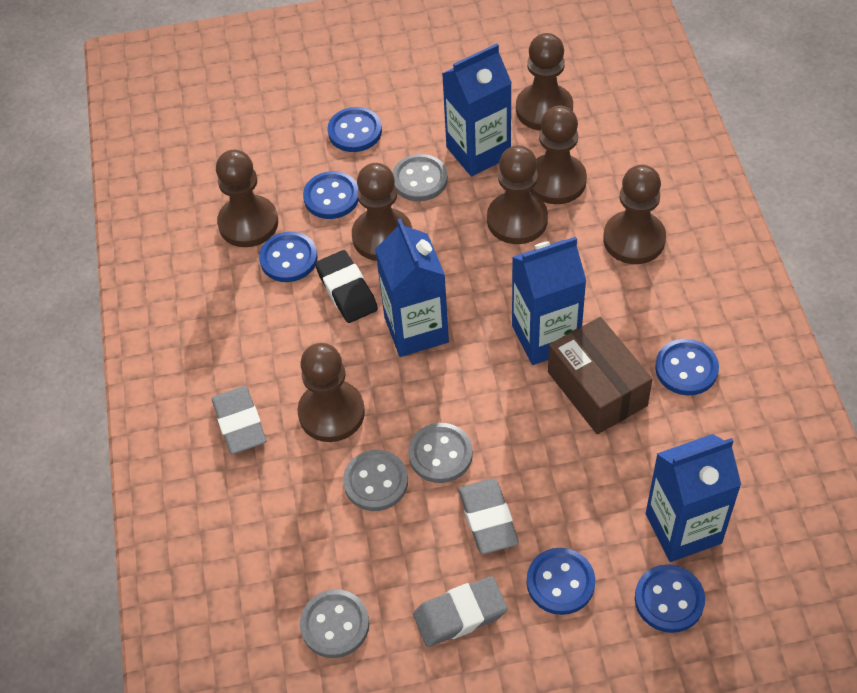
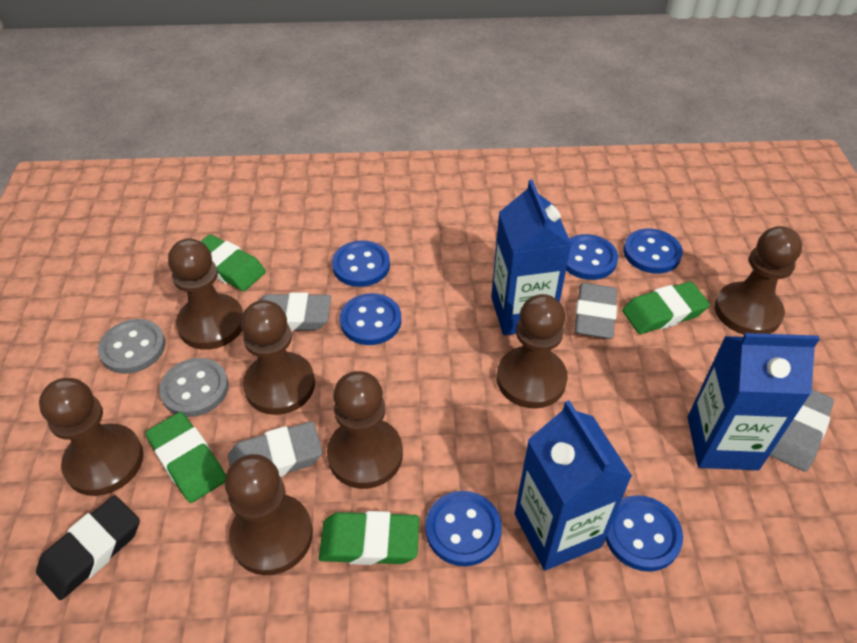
blue carton: 4 -> 3
brown box: 1 -> 0
green eraser: 0 -> 4
grey button: 4 -> 2
grey eraser: 3 -> 4

